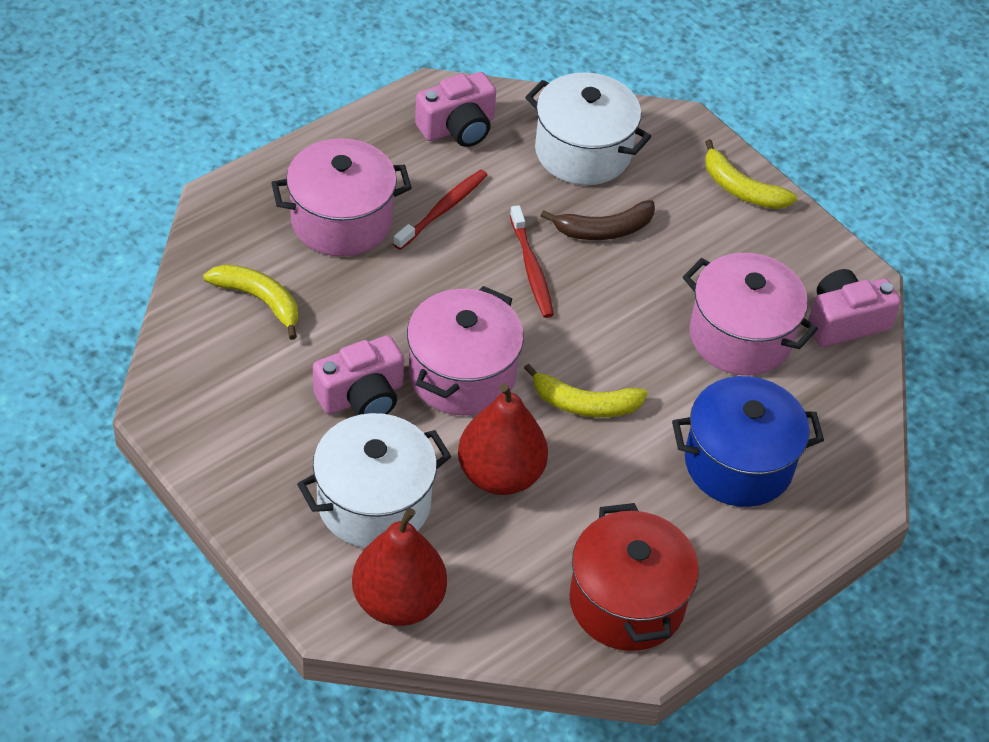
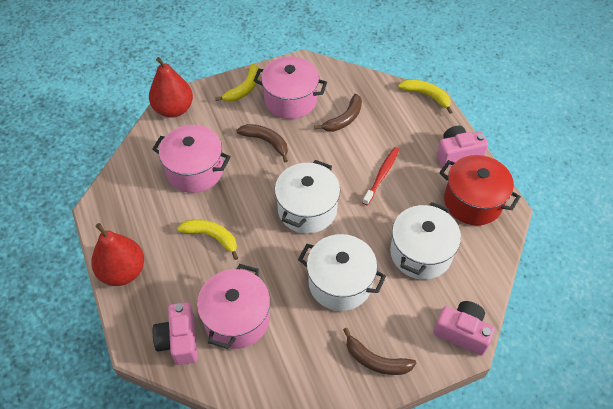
blue pot: 1 -> 0
brown banana: 1 -> 3
red toothbrush: 2 -> 1
white pot: 2 -> 3

